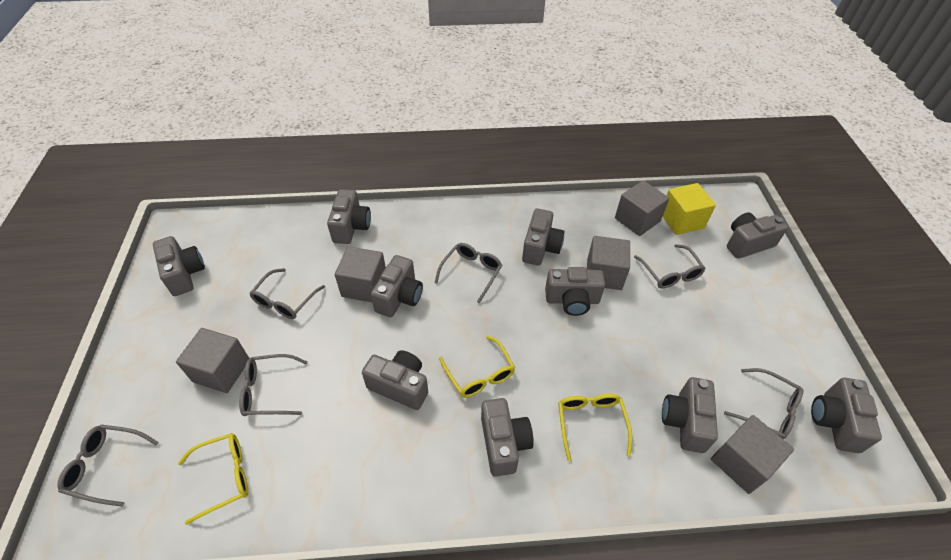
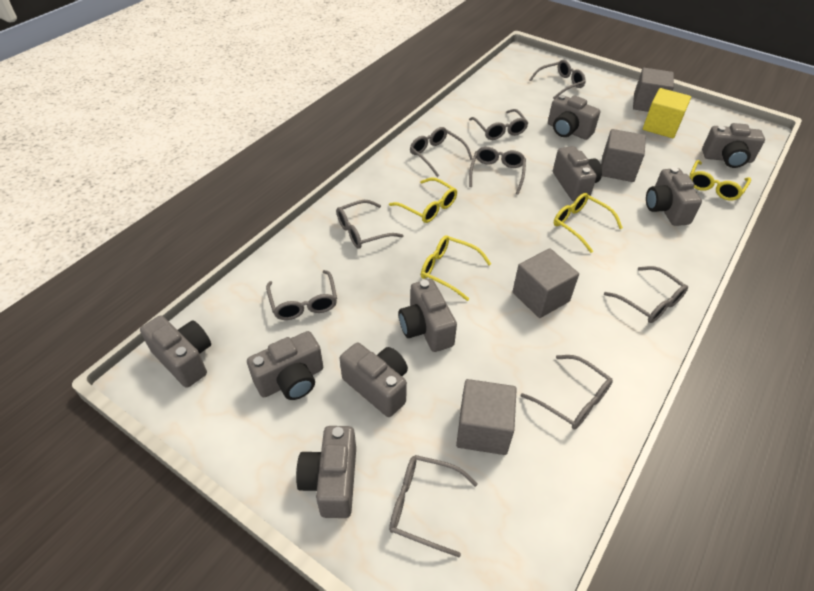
grey camera: 10 -> 9
grey cube: 5 -> 4
grey glasses: 6 -> 9
yellow glasses: 3 -> 4

